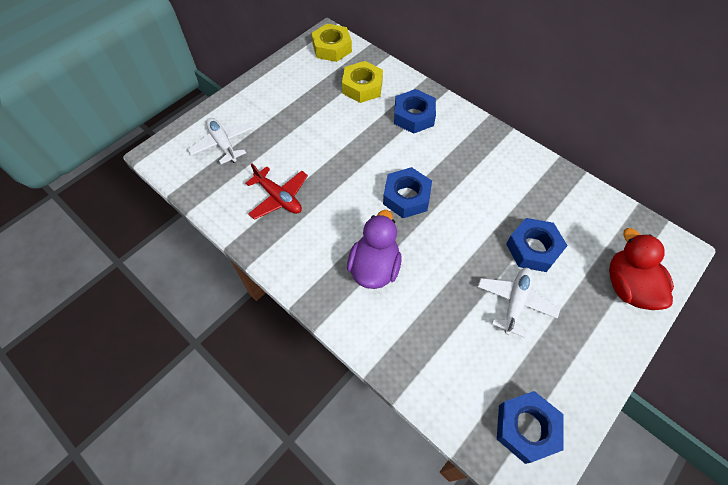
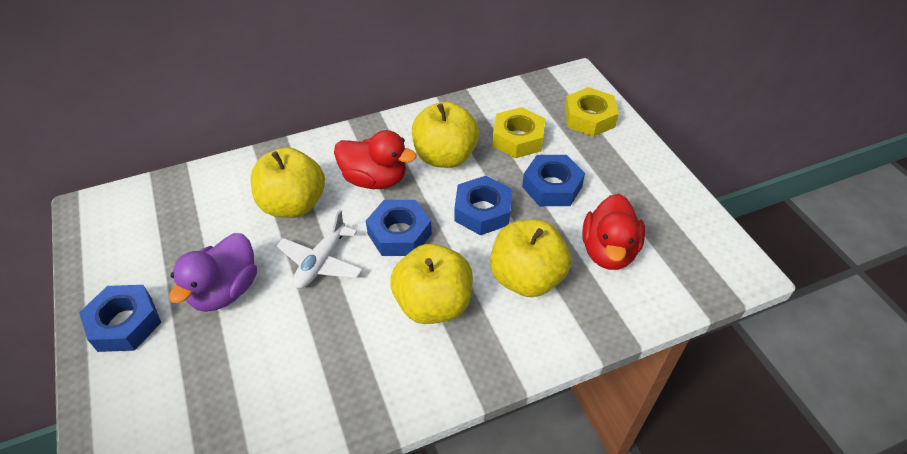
red duck: 1 -> 2
red plane: 1 -> 0
white plane: 2 -> 1
yellow apple: 0 -> 4

